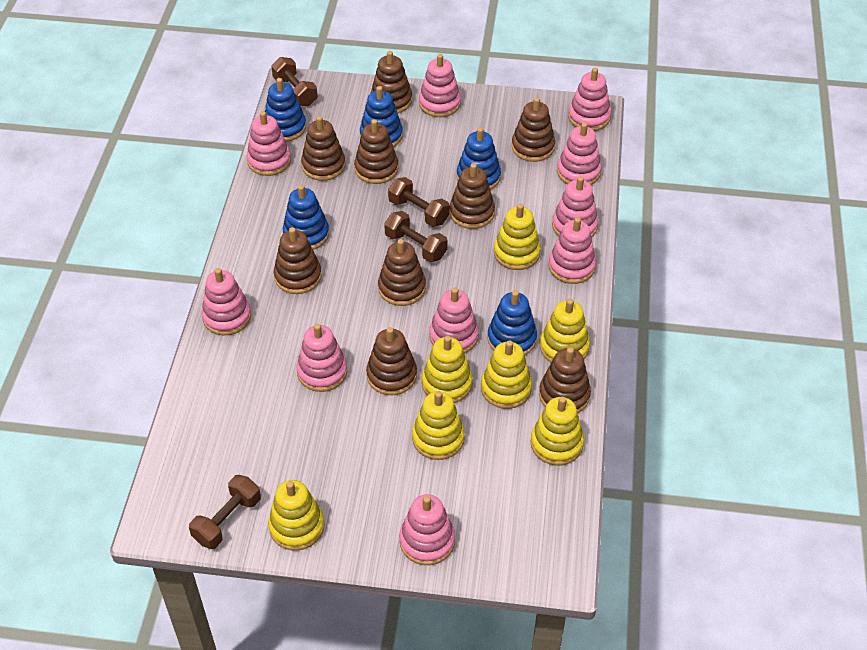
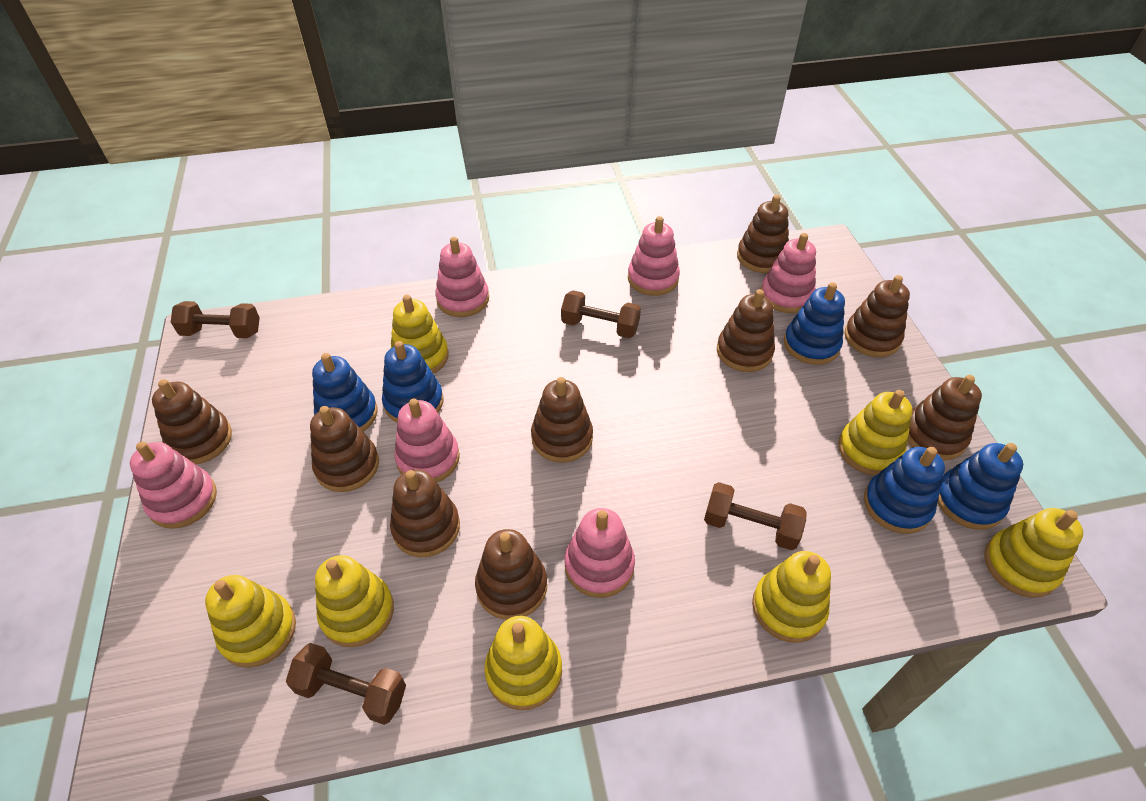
pink stacking toy: 10 -> 6

